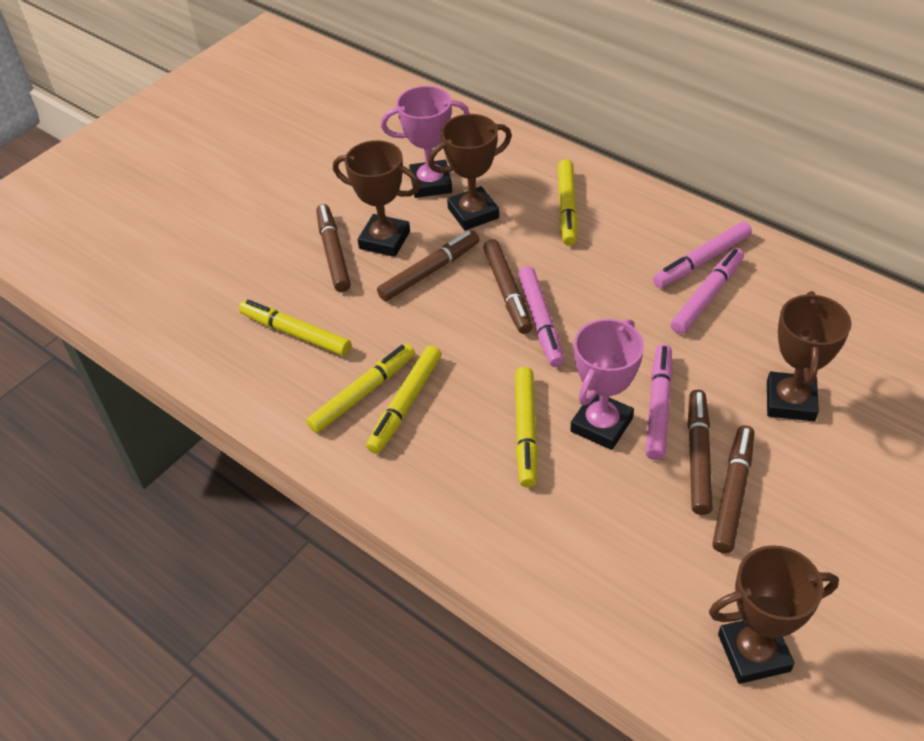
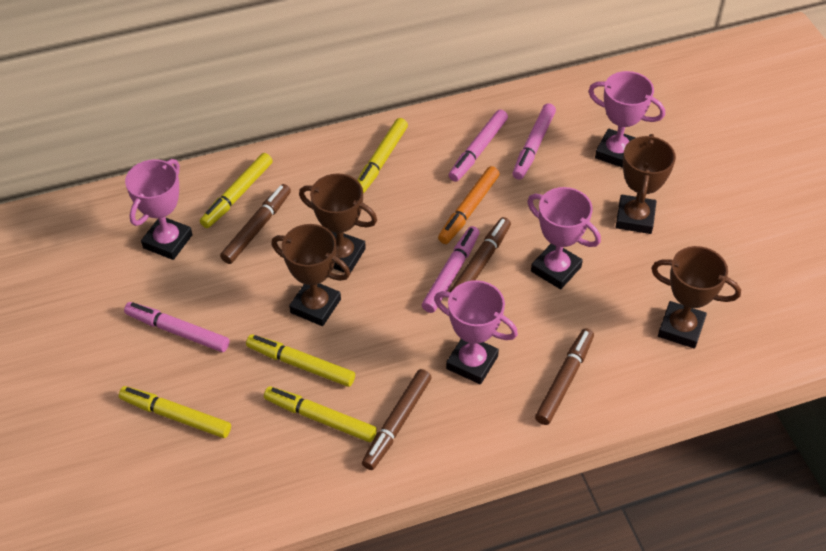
brown marker: 5 -> 4
orange marker: 0 -> 1
pink trophy: 2 -> 4

